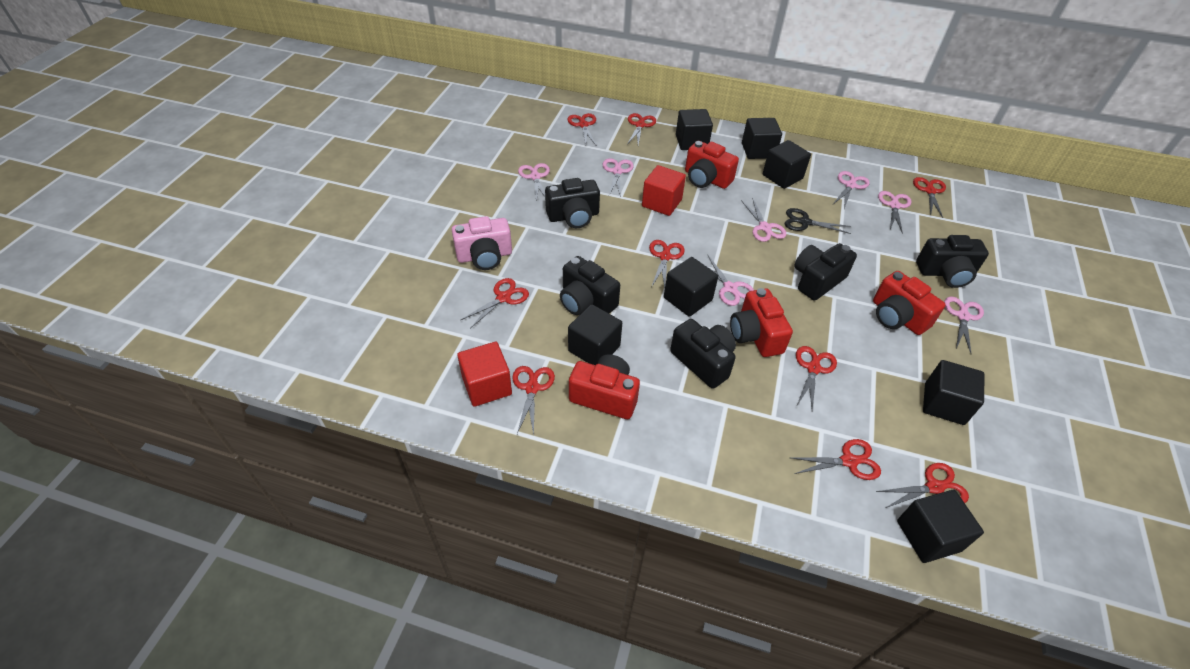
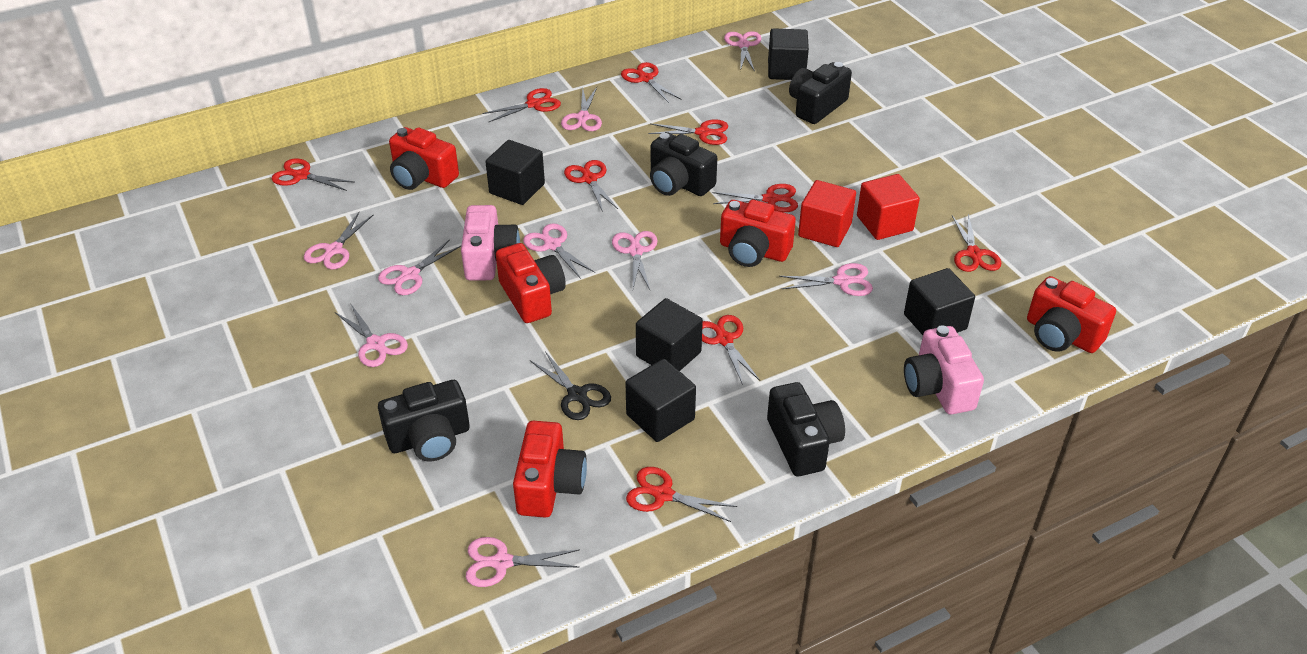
black camera: 5 -> 4
black cube: 7 -> 5
pink camera: 1 -> 2
pink scissors: 7 -> 9
red camera: 4 -> 5

